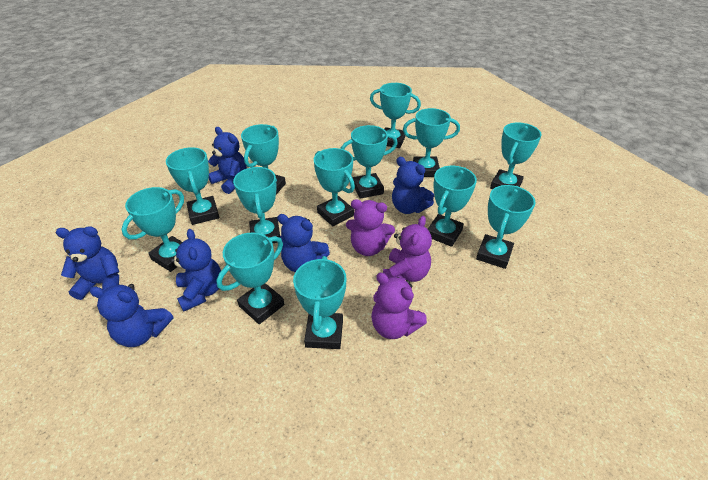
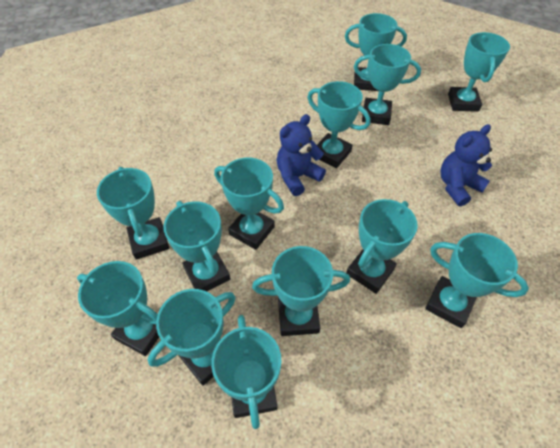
blue teddy bear: 6 -> 2
purple teddy bear: 3 -> 0

